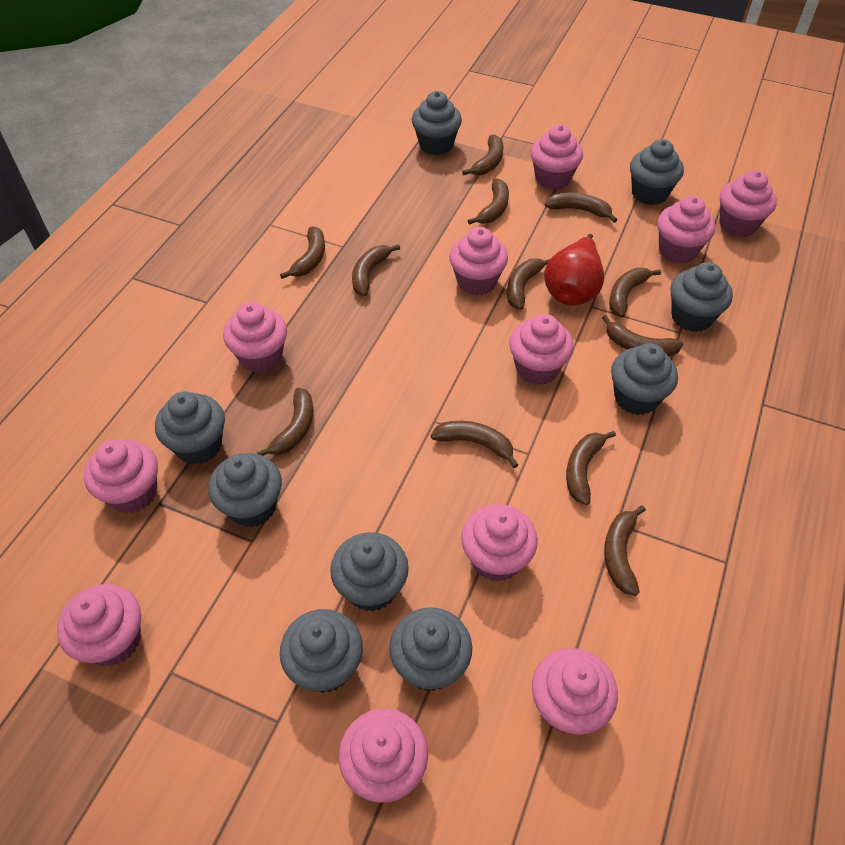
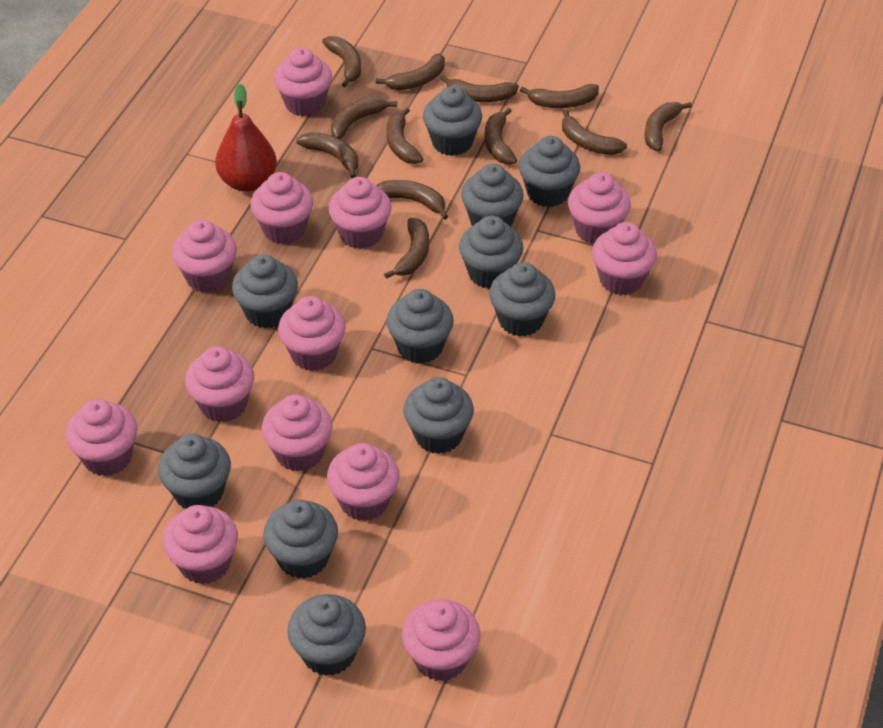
grey cupcake: 9 -> 11
pink cupcake: 11 -> 13

